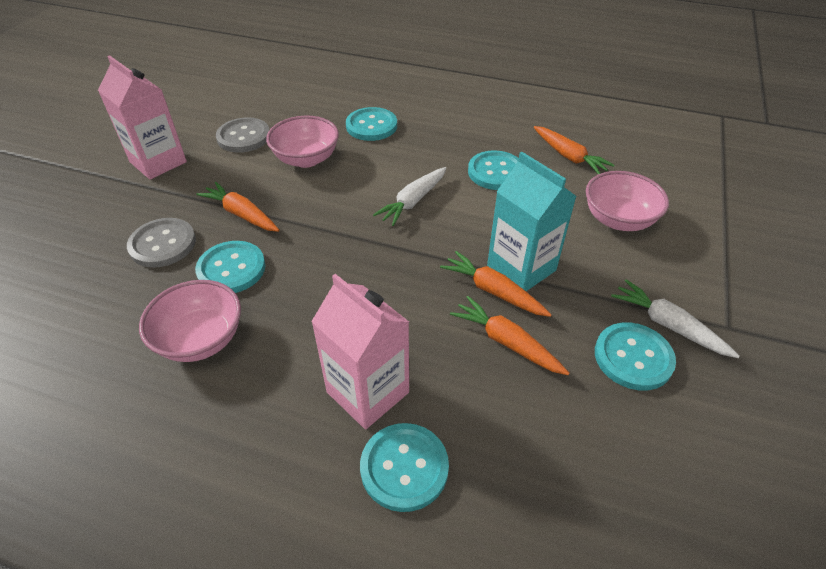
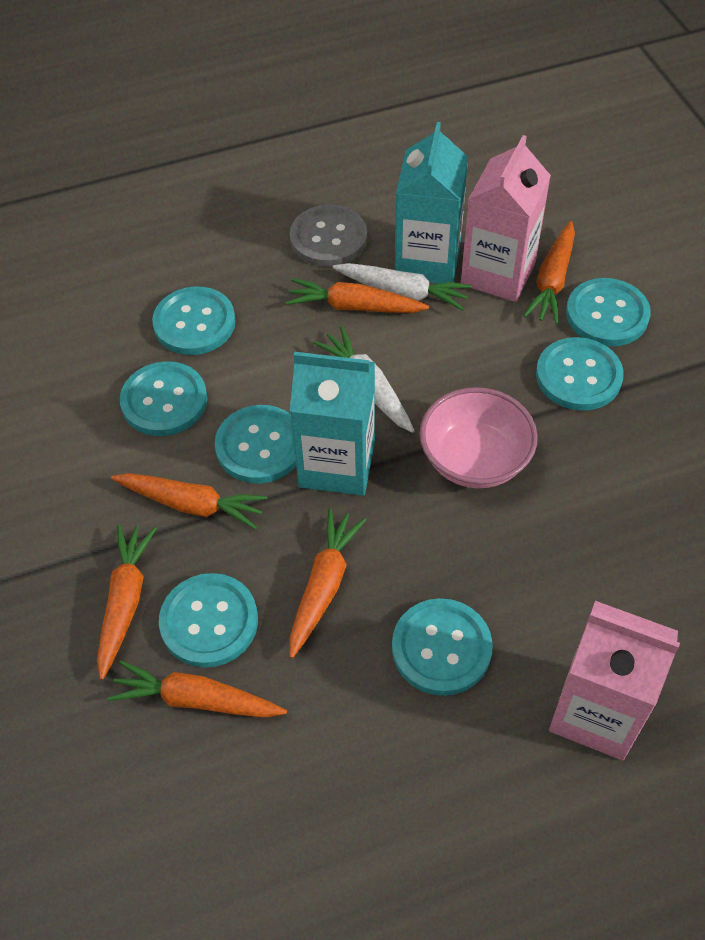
grey button: 2 -> 1
orange carrot: 4 -> 6
pink bowl: 3 -> 1
turquoise button: 5 -> 7
turquoise carton: 1 -> 2

